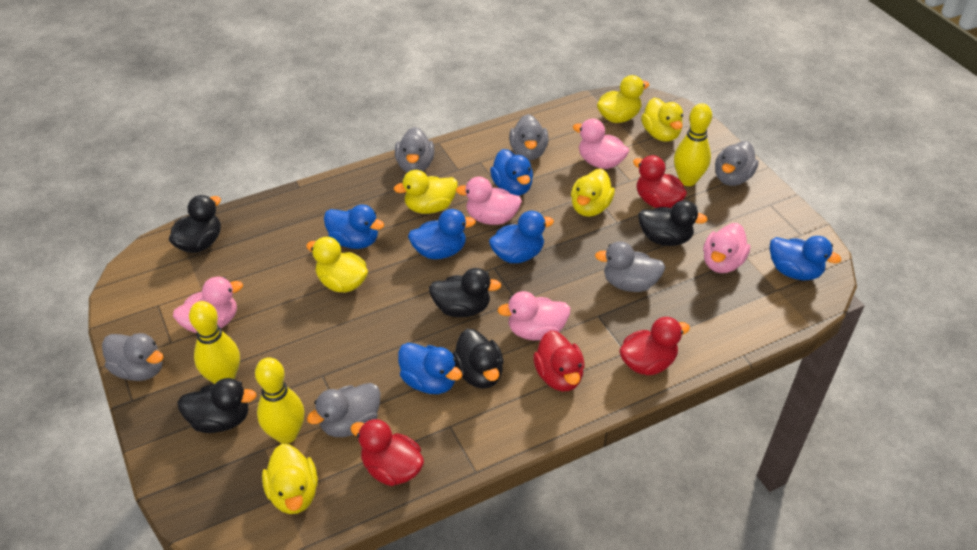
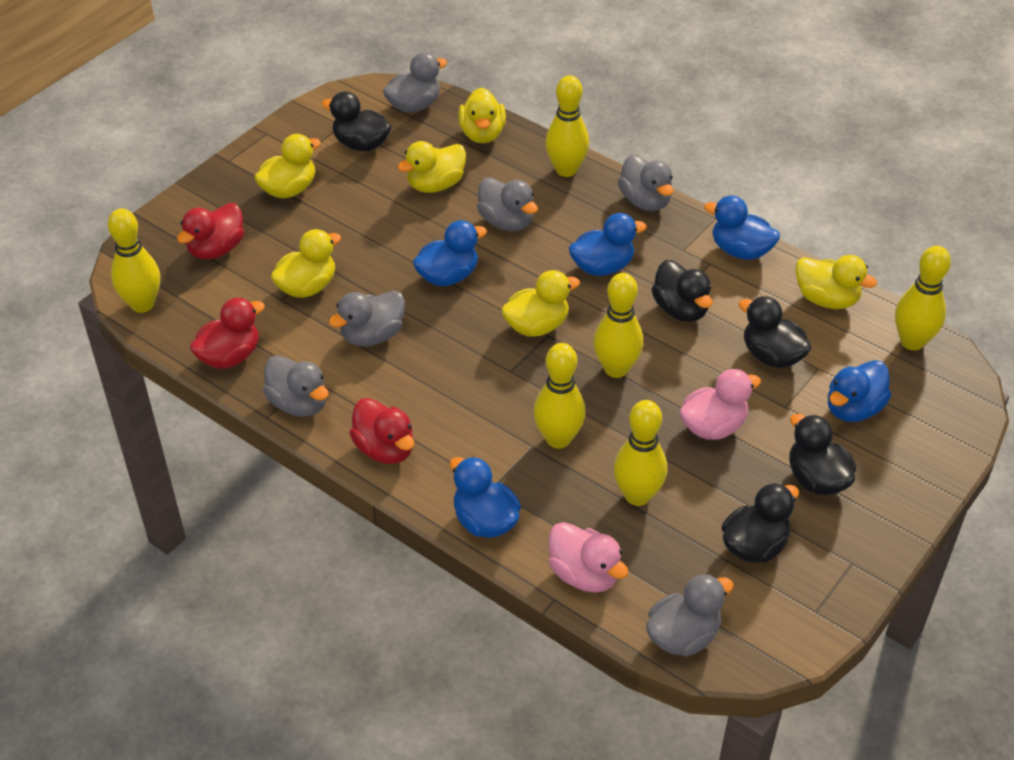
blue duck: 6 -> 5
pink duck: 5 -> 2
red duck: 4 -> 3
yellow bowling pin: 3 -> 6

